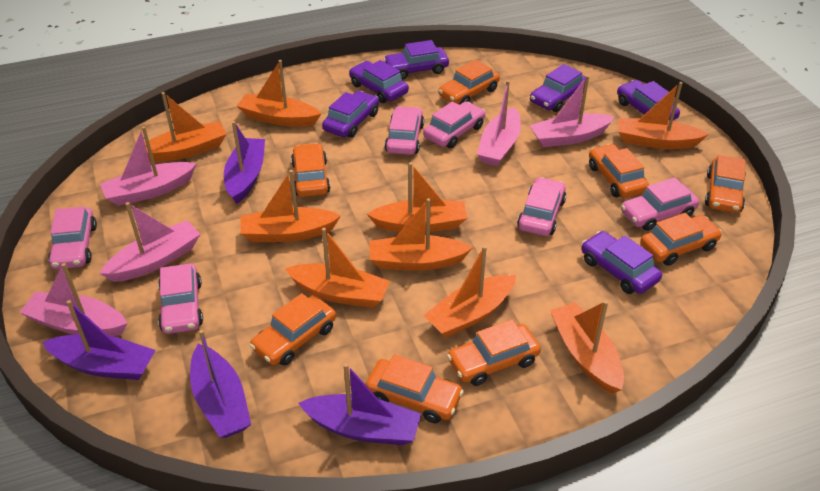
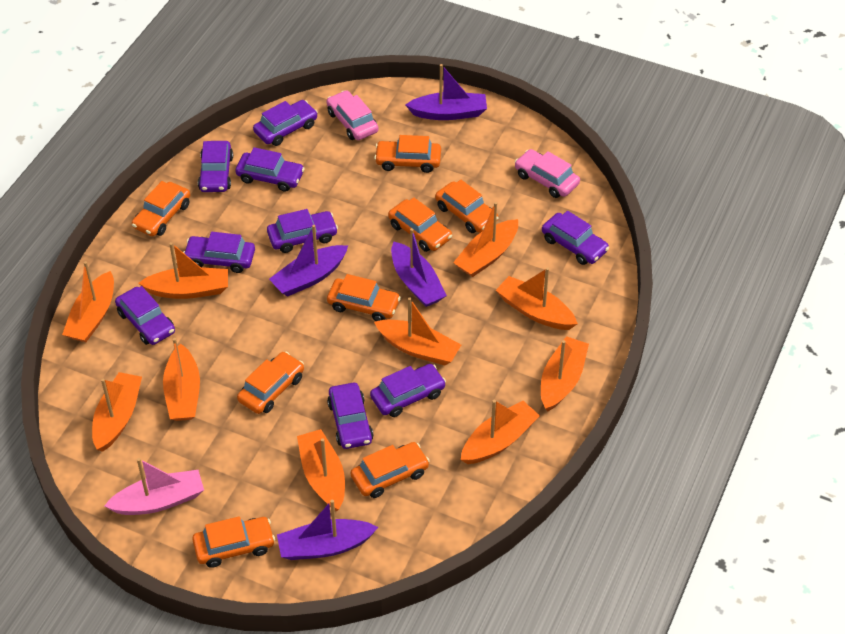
orange boat: 9 -> 10
pink boat: 5 -> 1
pink car: 6 -> 2
purple car: 6 -> 9

